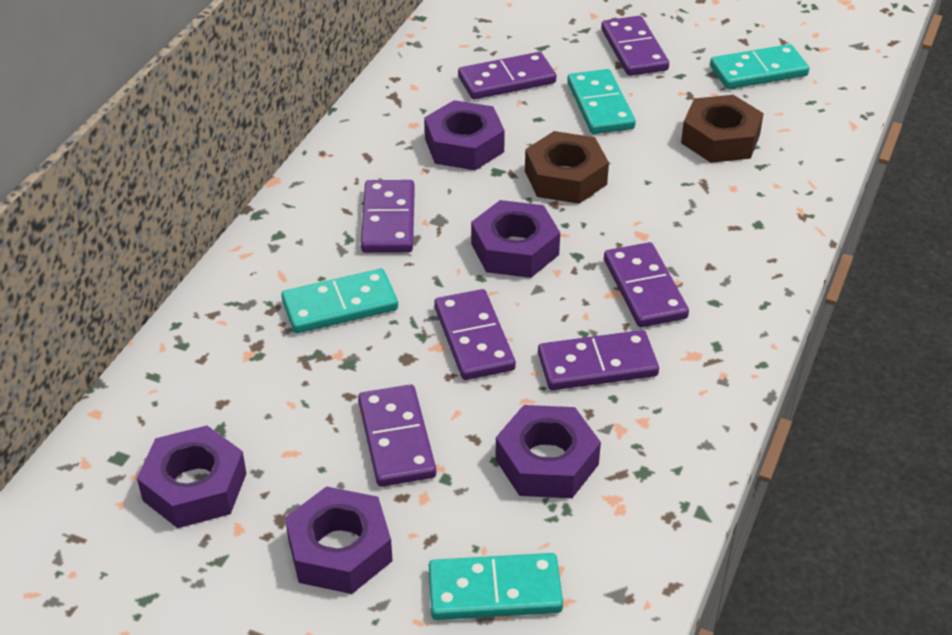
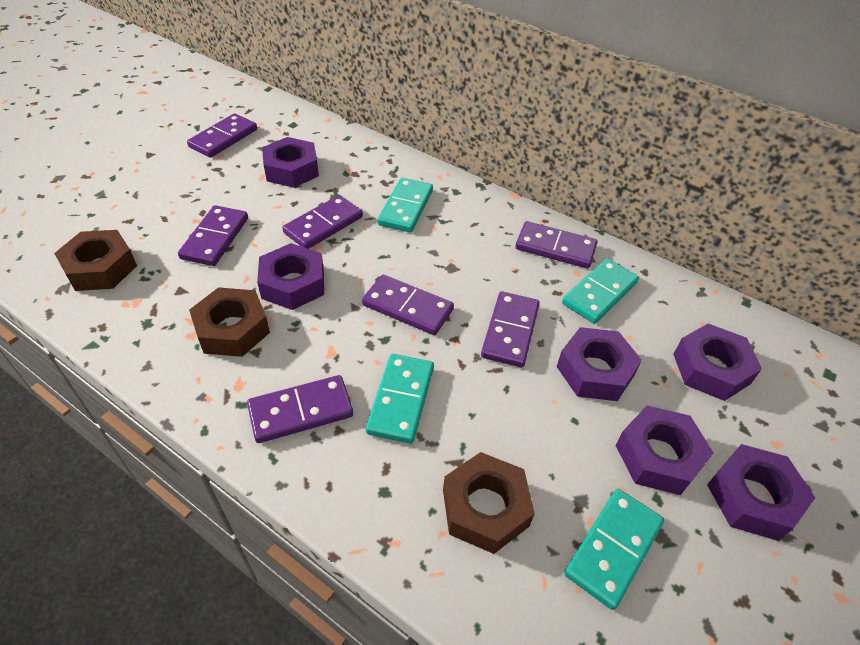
brown nut: 2 -> 3
purple nut: 5 -> 6

